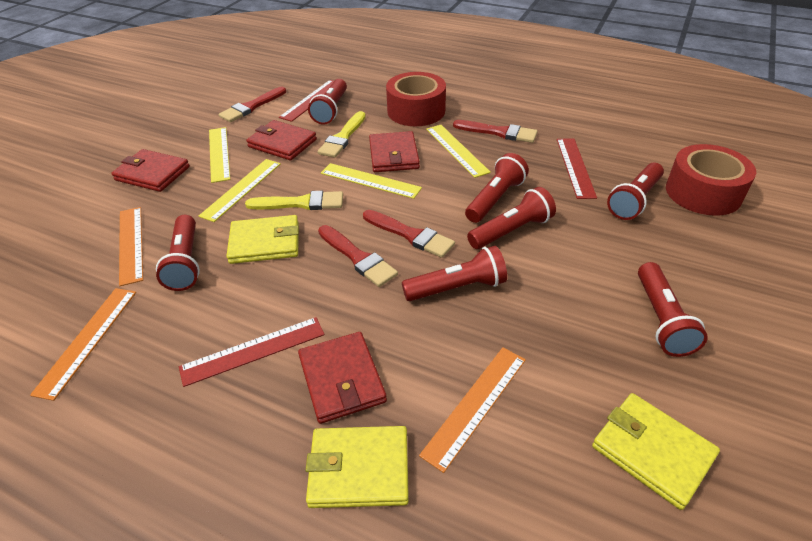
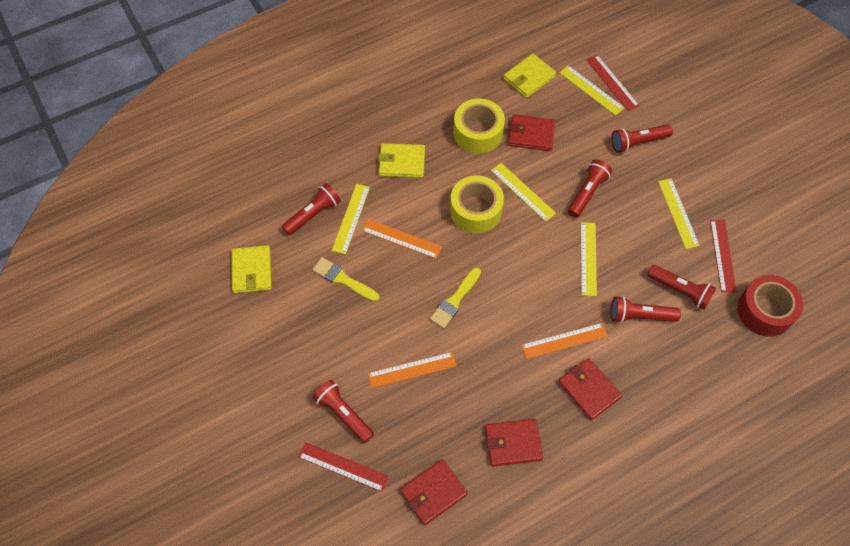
red brush: 4 -> 0
red flashlight: 7 -> 6
red tape: 2 -> 1
yellow ruler: 4 -> 5
yellow tape: 0 -> 2

